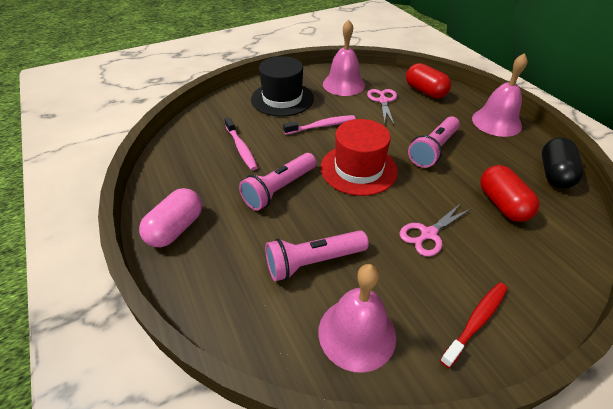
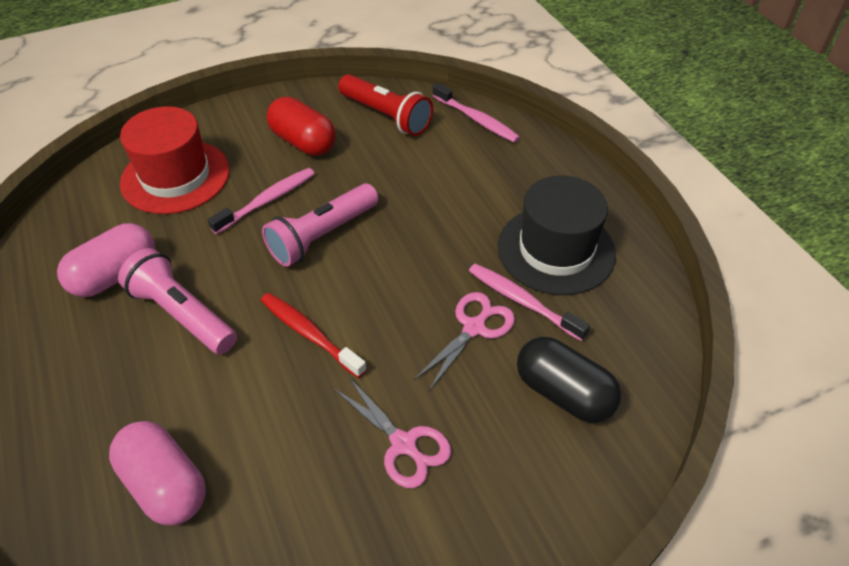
pink bell: 3 -> 0
pink capsule: 1 -> 2
pink flashlight: 3 -> 2
pink toothbrush: 2 -> 3
red capsule: 2 -> 1
red flashlight: 0 -> 1

